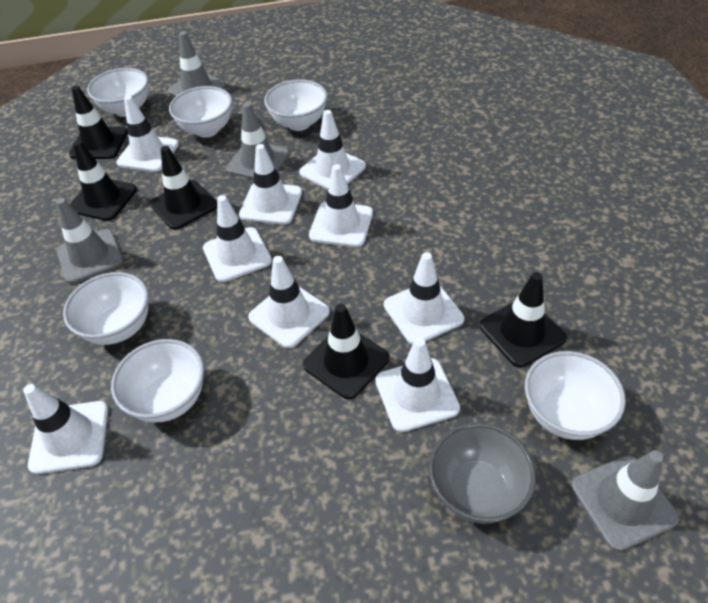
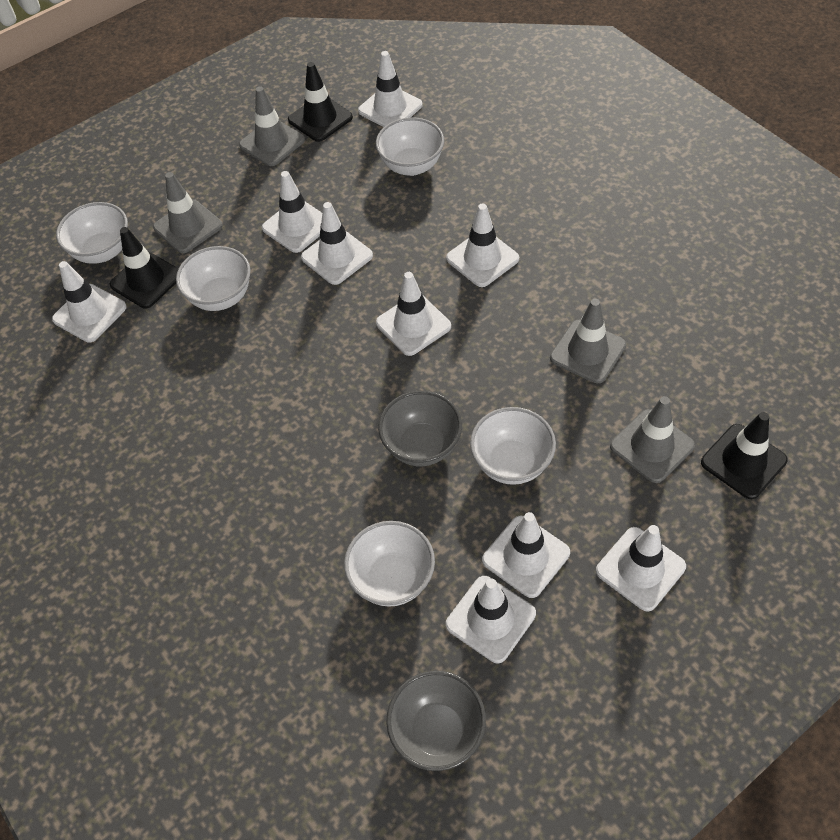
black traffic cone: 5 -> 3
grey bowl: 1 -> 2
white bowl: 6 -> 5

